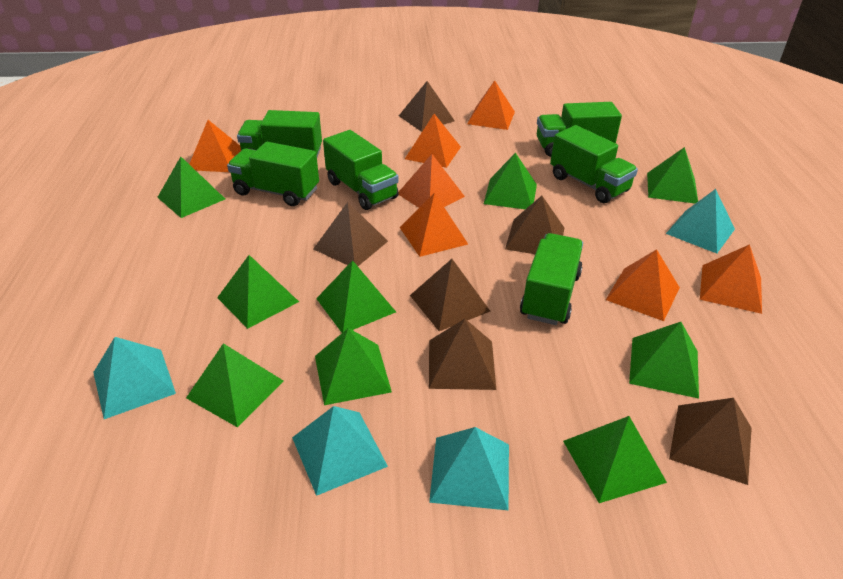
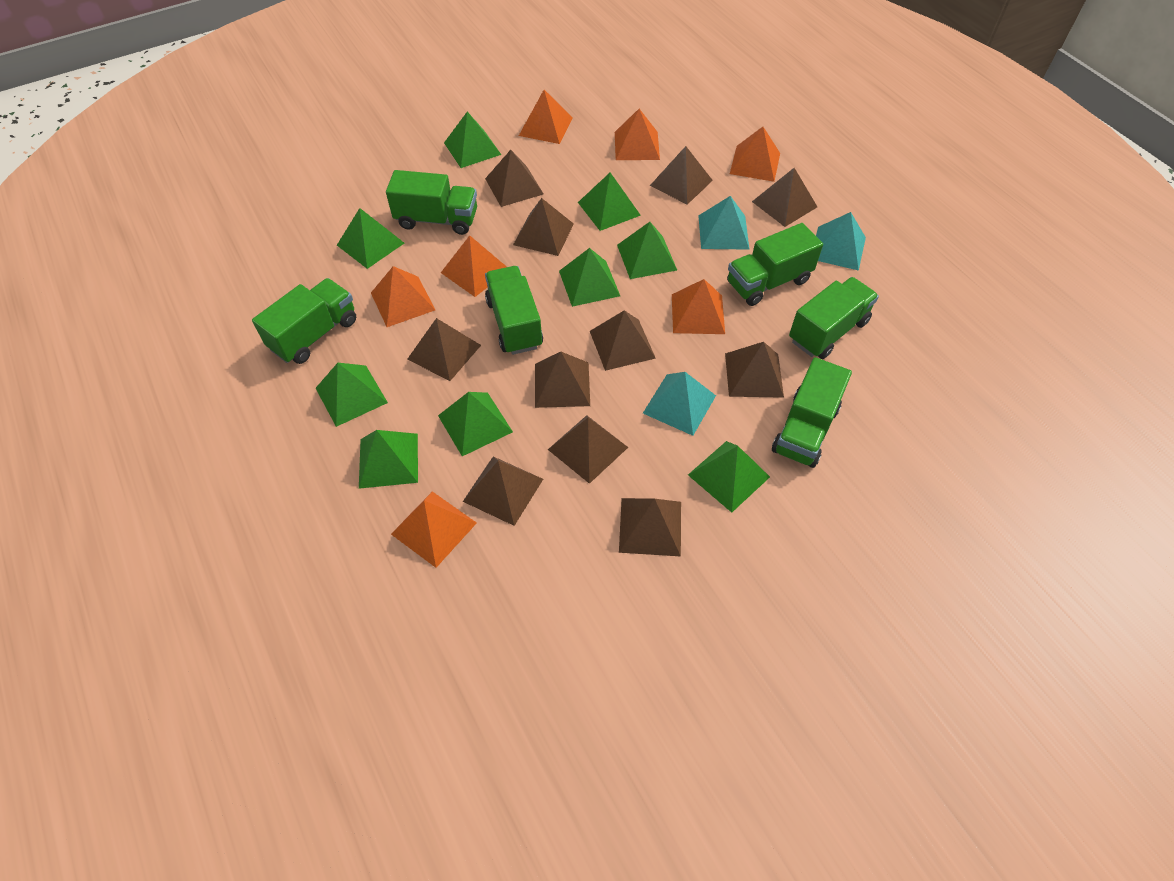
brown pyramid: 6 -> 11
turquoise pyramid: 4 -> 3

